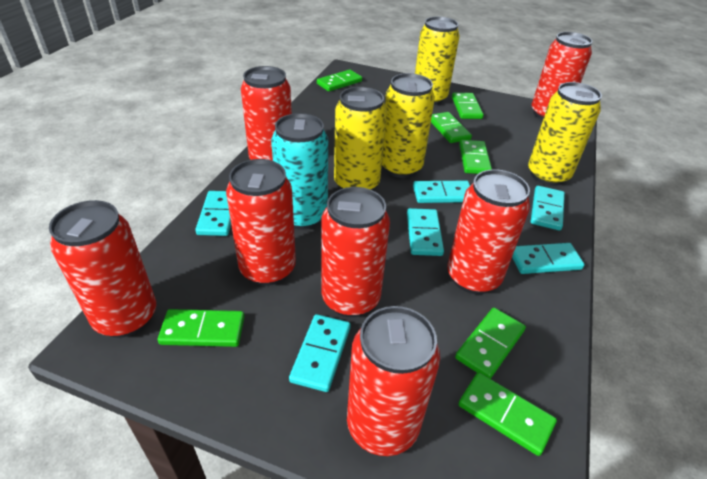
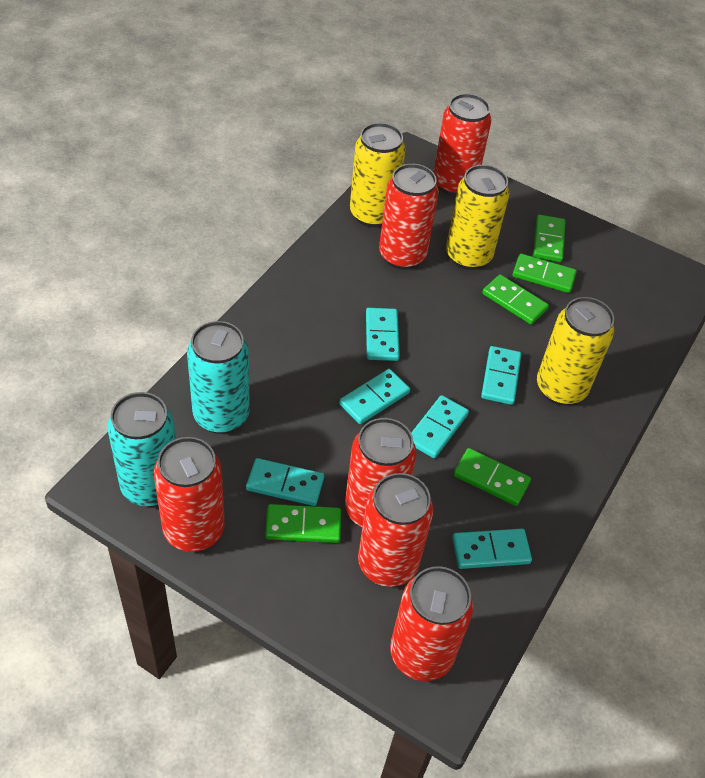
green domino: 7 -> 5
red can: 7 -> 6
turquoise can: 1 -> 2
yellow can: 4 -> 3

